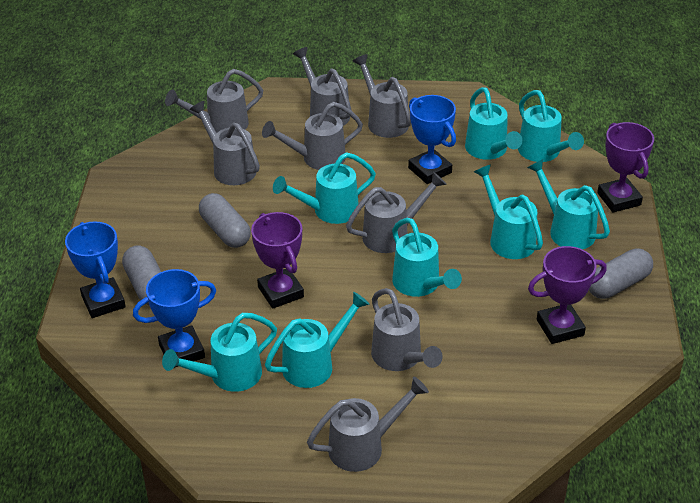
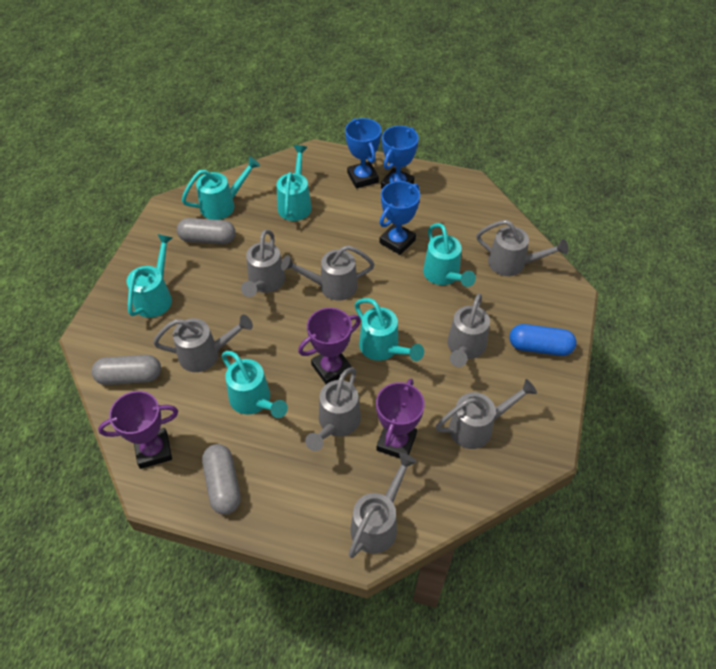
blue capsule: 0 -> 1
turquoise watering can: 8 -> 6

